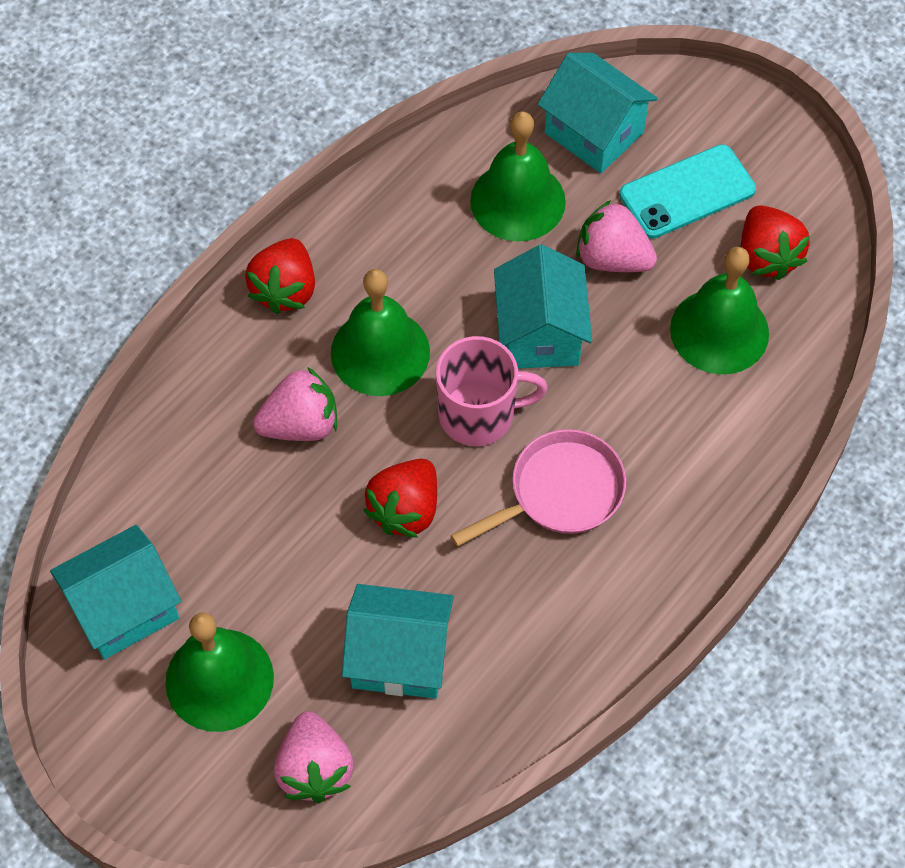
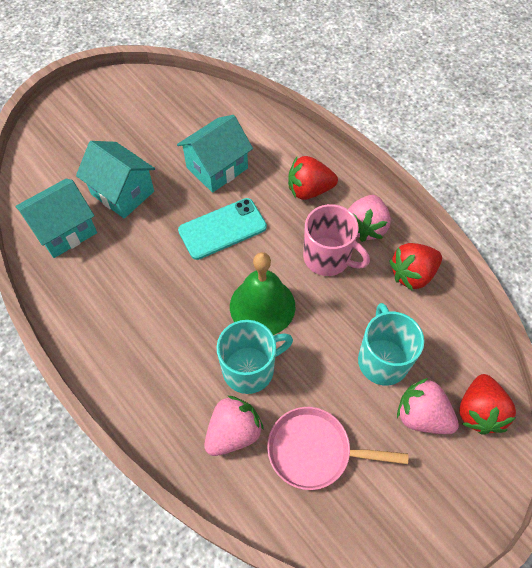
green bell: 4 -> 1
turquoise house: 4 -> 3
turquoise mug: 0 -> 2

